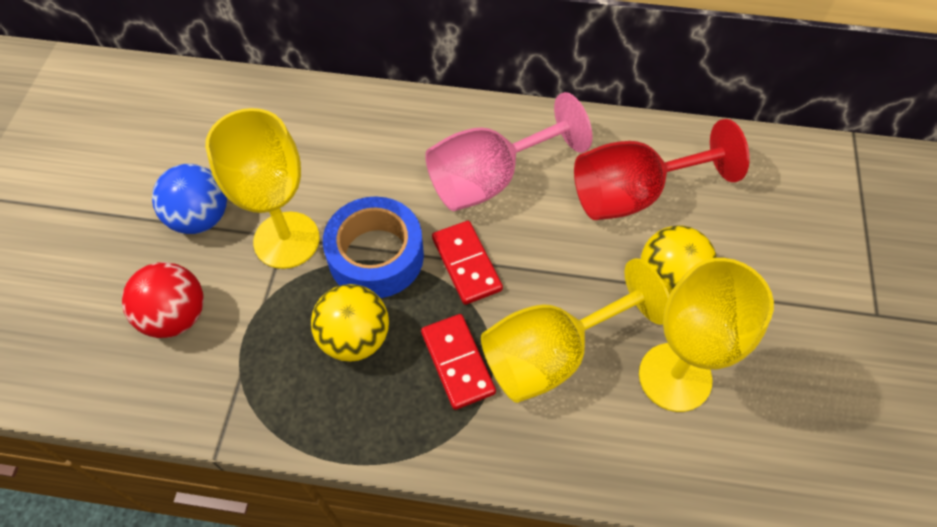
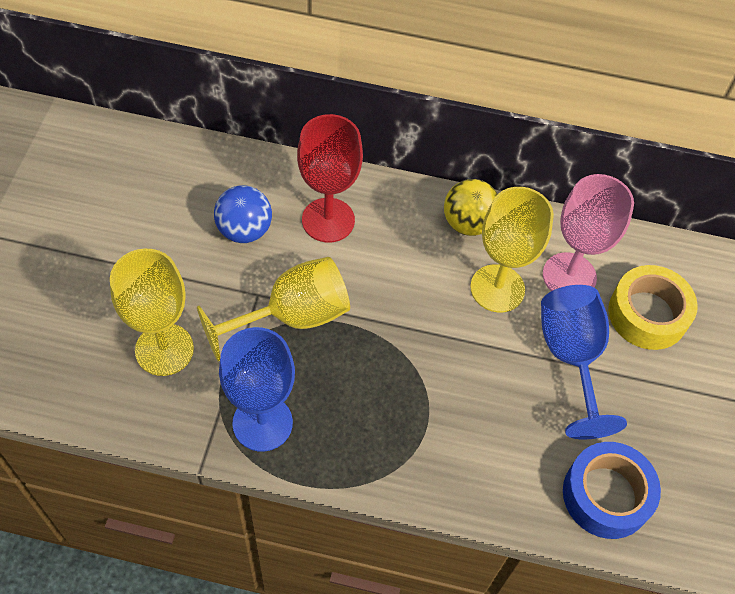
blue goblet: 0 -> 2
red ball: 1 -> 0
red domino: 2 -> 0
yellow ball: 2 -> 1
yellow tape: 0 -> 1

